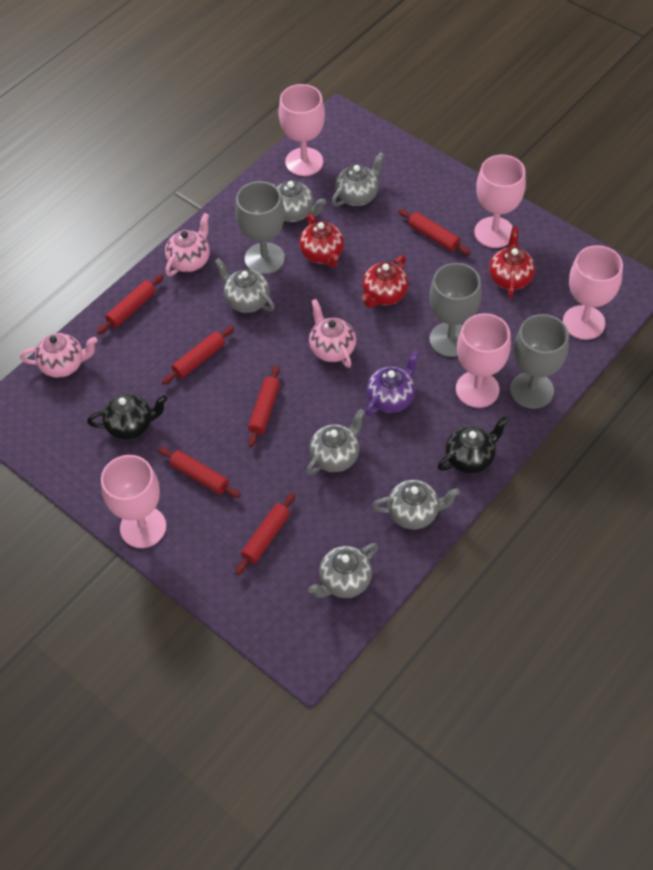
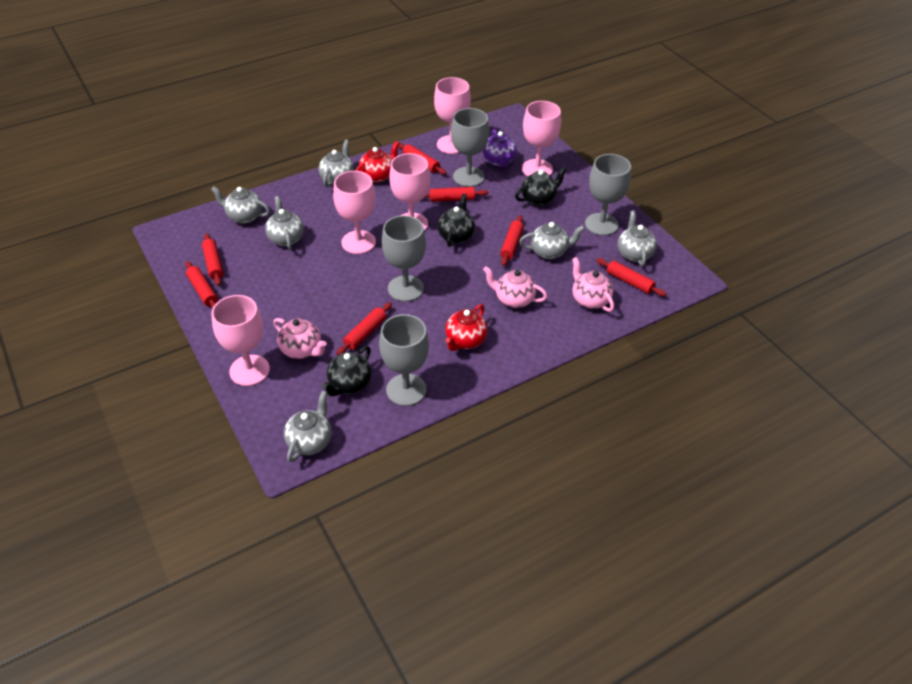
black teapot: 2 -> 3
grey goblet: 3 -> 4
red rolling pin: 6 -> 7
red teapot: 3 -> 2

